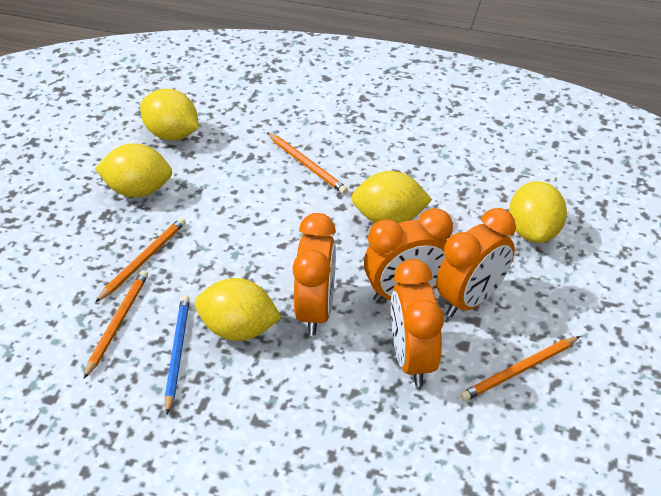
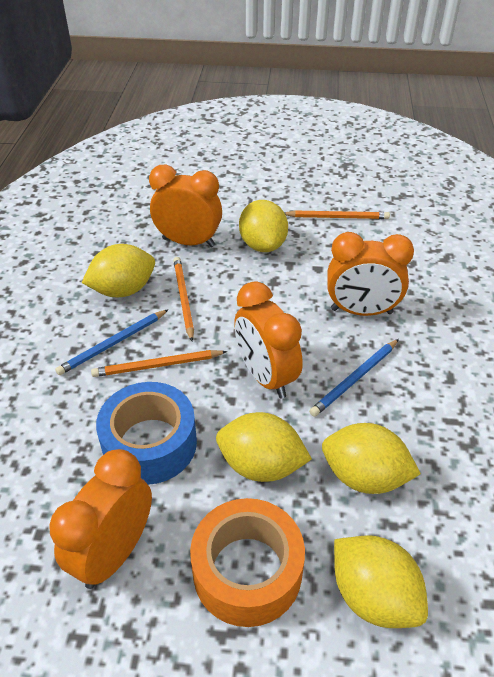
blue pencil: 1 -> 2
blue tape: 0 -> 1
orange pencil: 4 -> 3
orange tape: 0 -> 1

